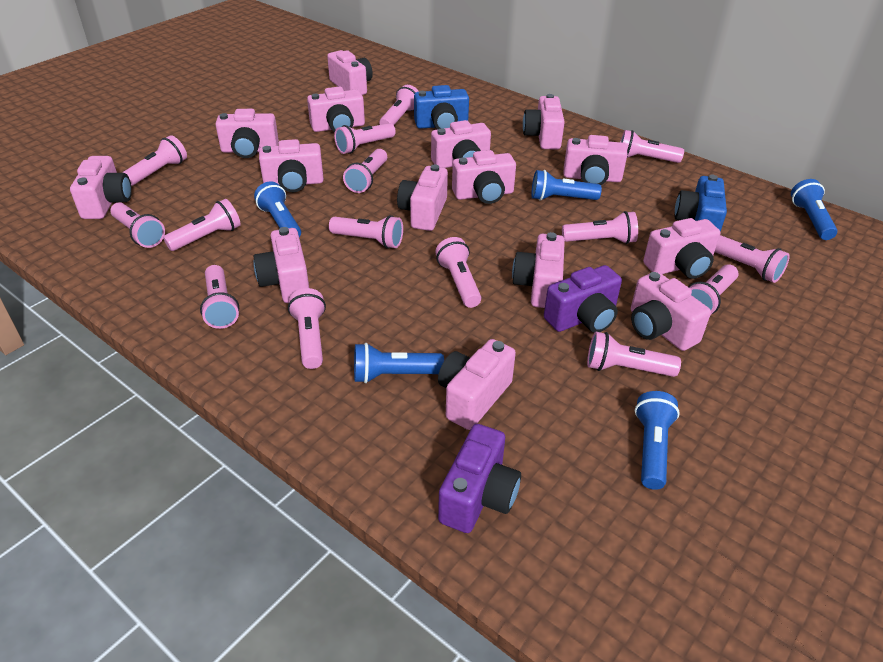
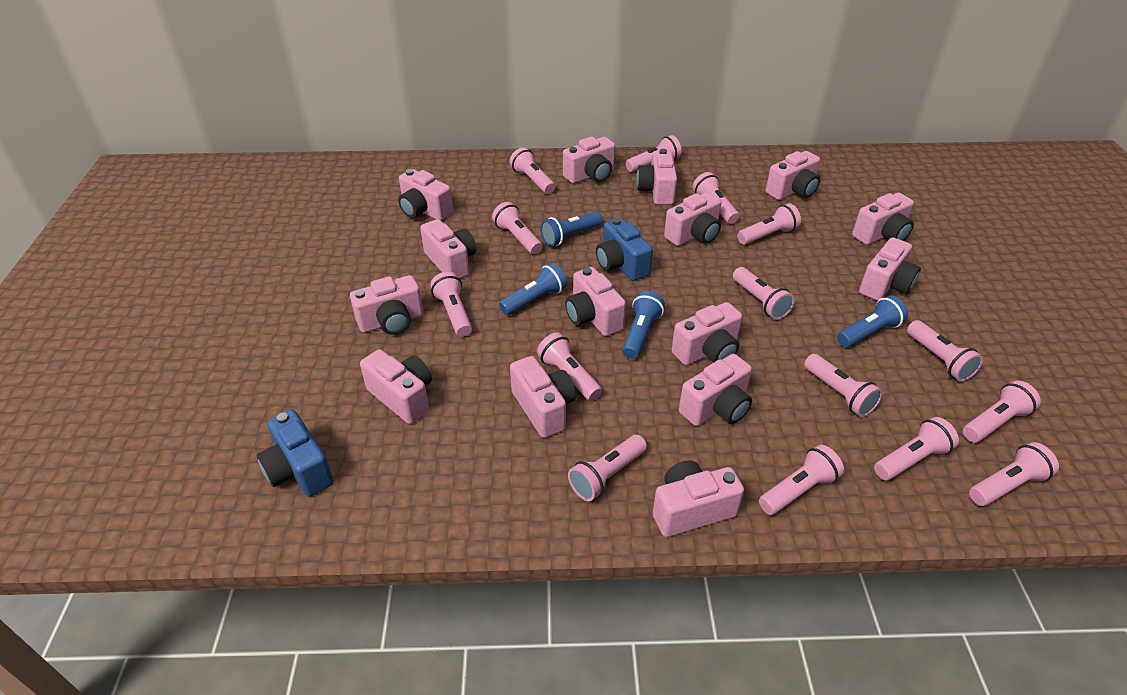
blue flashlight: 5 -> 4
purple camera: 2 -> 0

